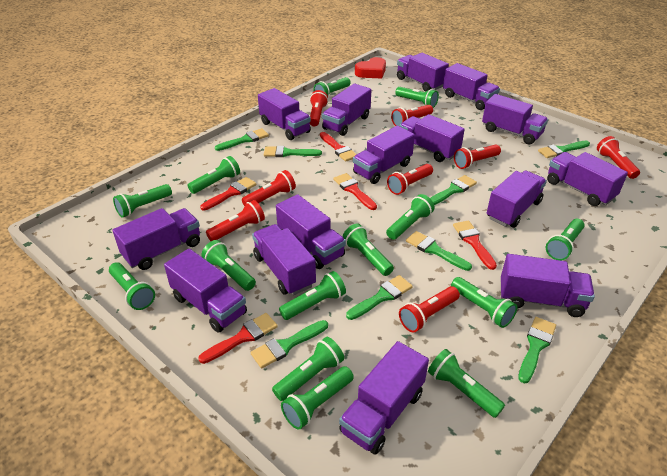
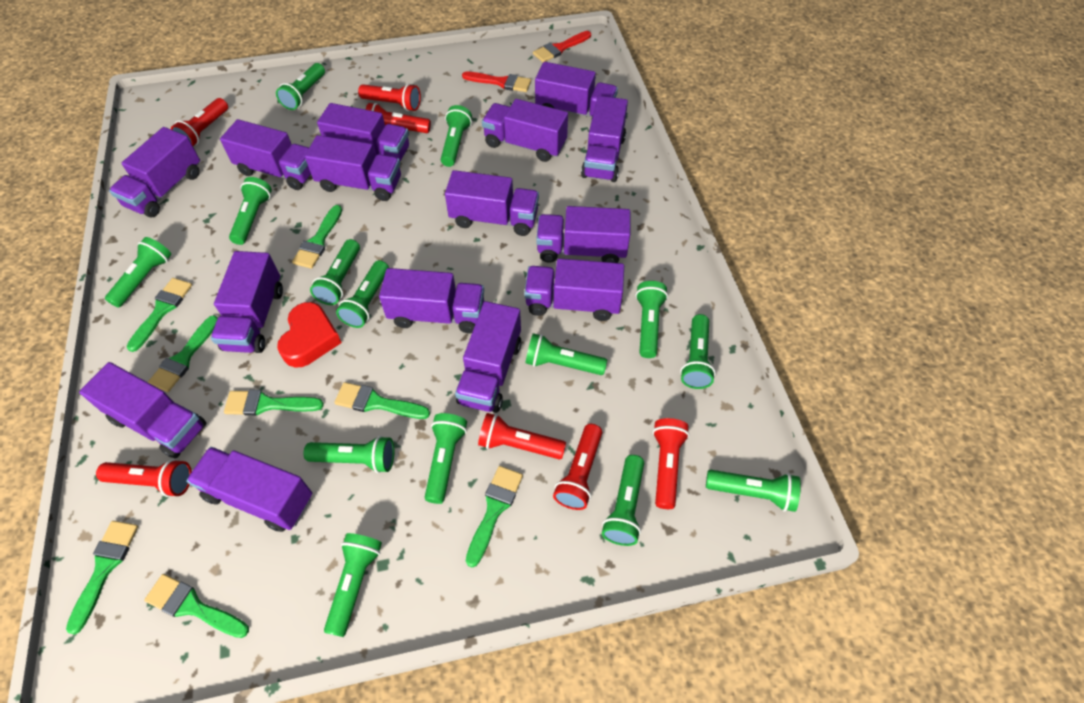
red brush: 5 -> 2
red flashlight: 8 -> 7

